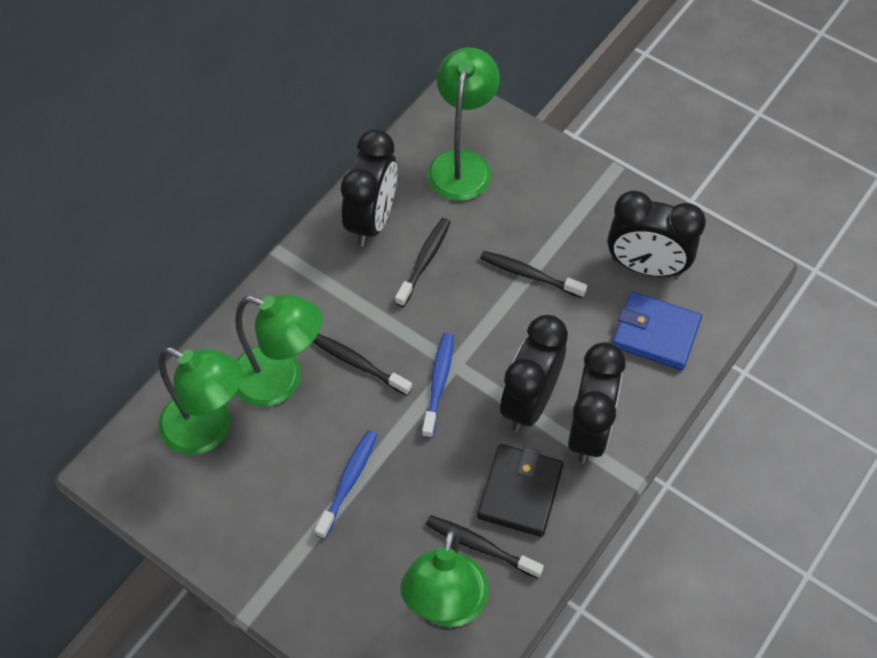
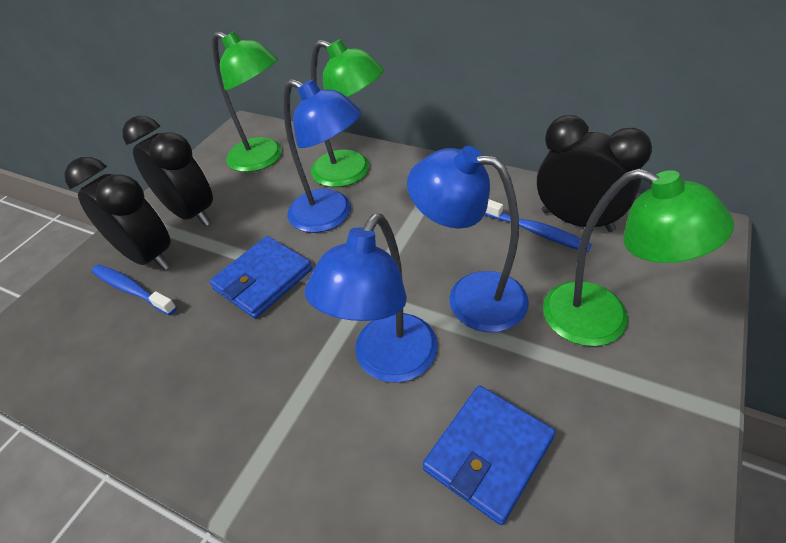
black clock: 4 -> 3
black toothbrush: 4 -> 0
black wallet: 1 -> 0
blue lamp: 0 -> 3
blue wallet: 1 -> 2
green lamp: 4 -> 3

